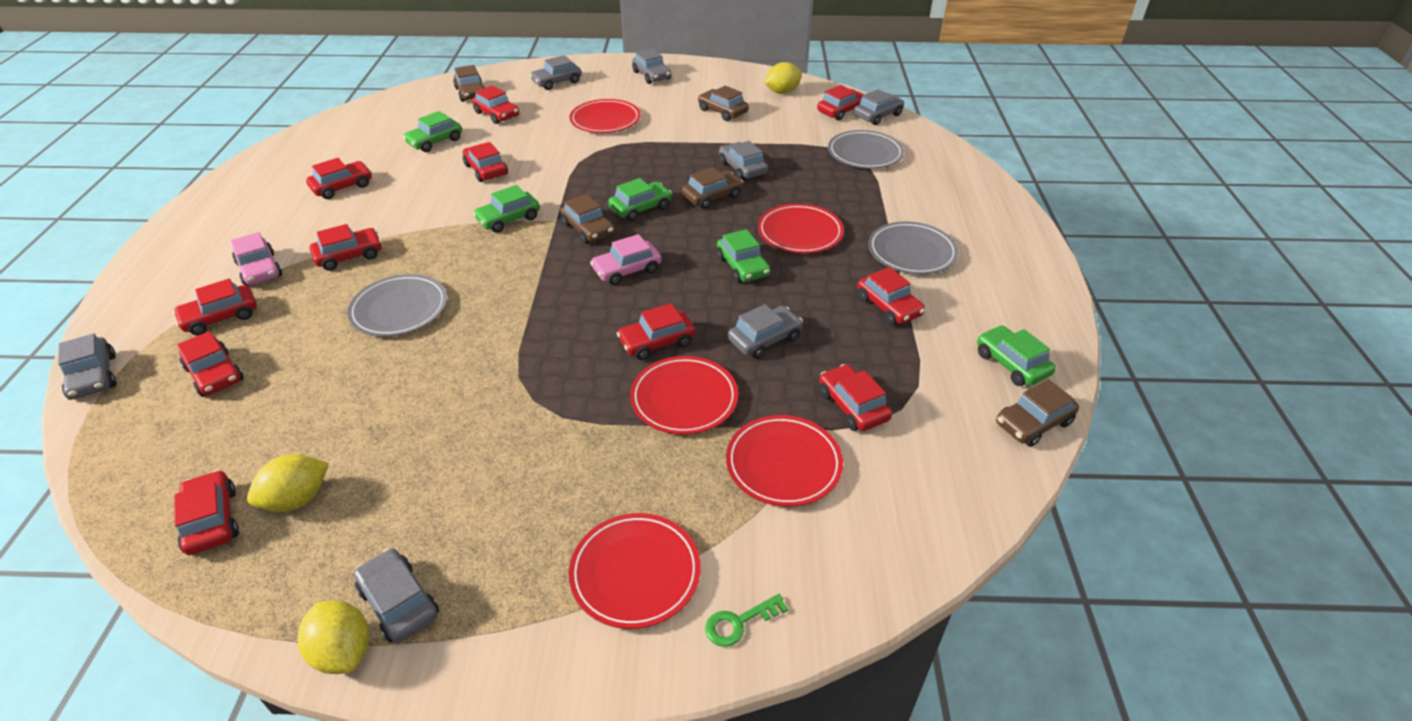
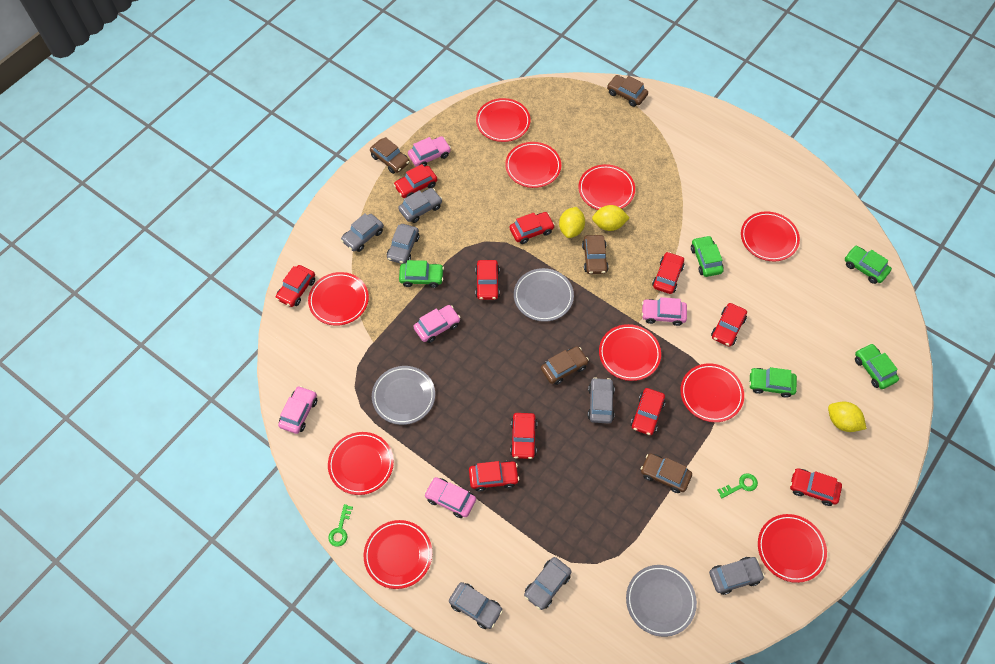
green key: 1 -> 2
pink car: 2 -> 5
red car: 11 -> 10
red plate: 5 -> 10

